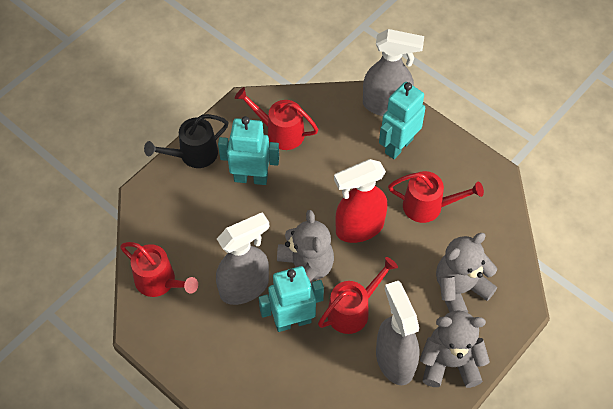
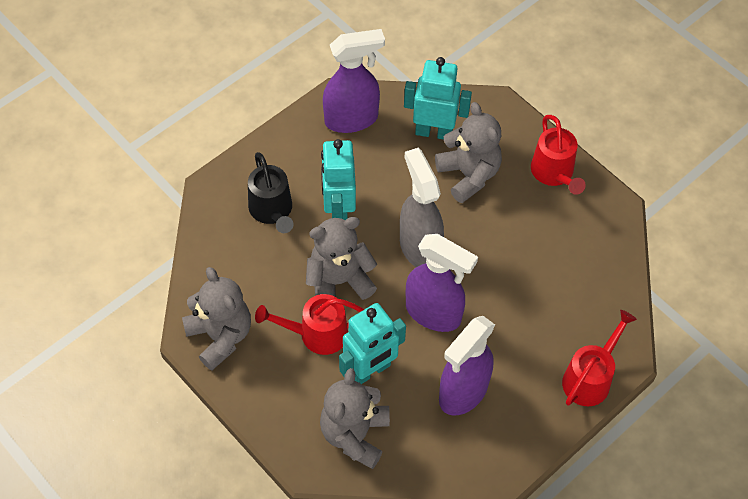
grey spray bottle: 3 -> 1
grey teddy bear: 3 -> 4
purple spray bottle: 0 -> 3
red spray bottle: 1 -> 0
red watering can: 4 -> 3

